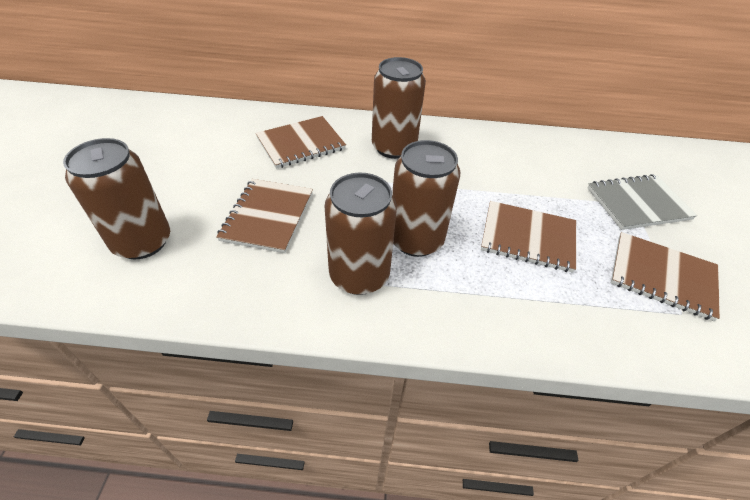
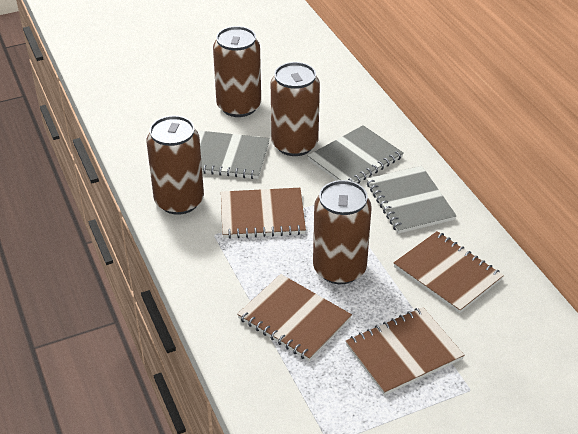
grey notebook: 1 -> 3

